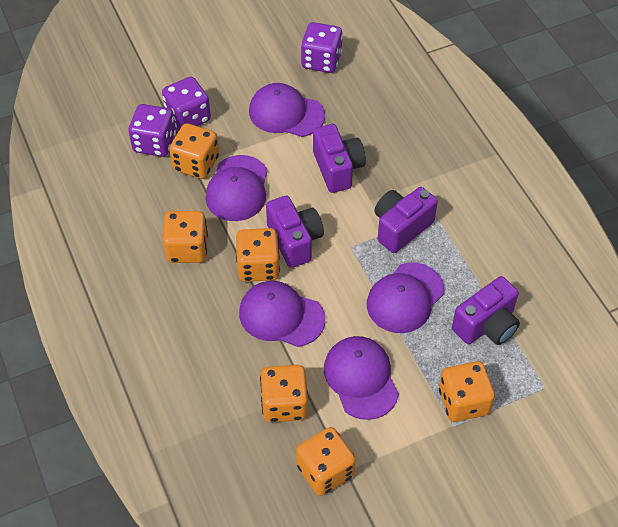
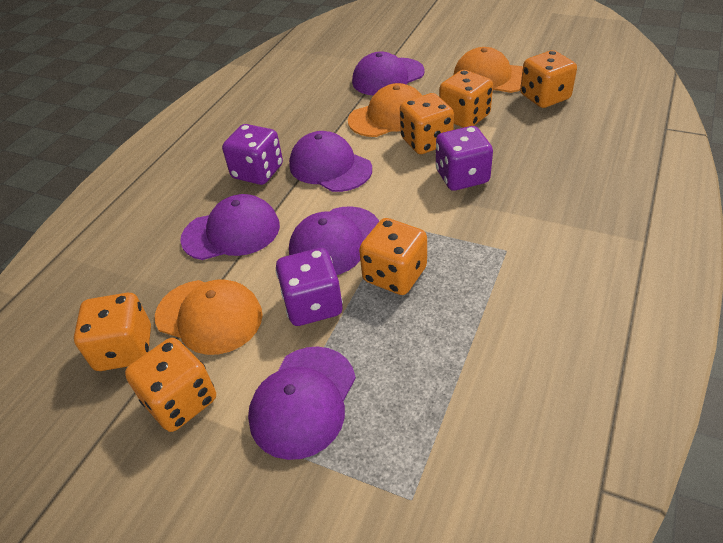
orange cap: 0 -> 3
purple camera: 4 -> 0

